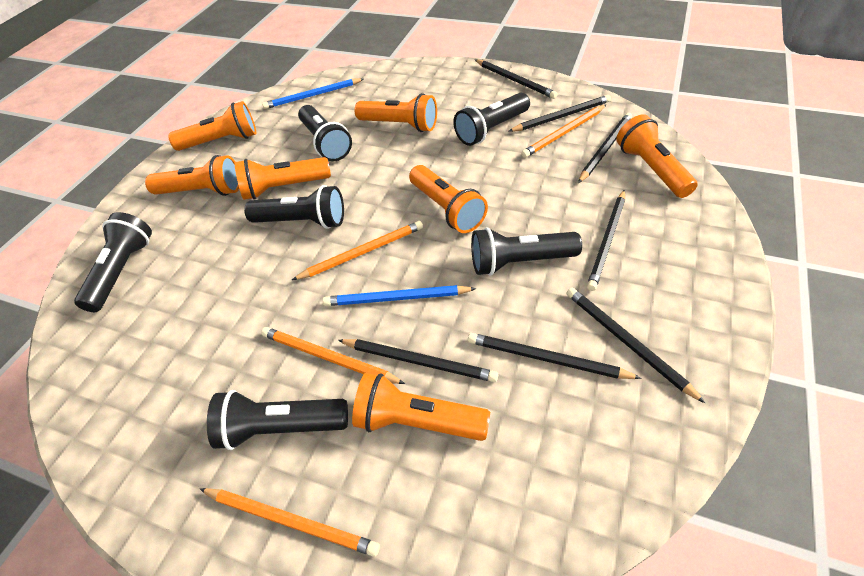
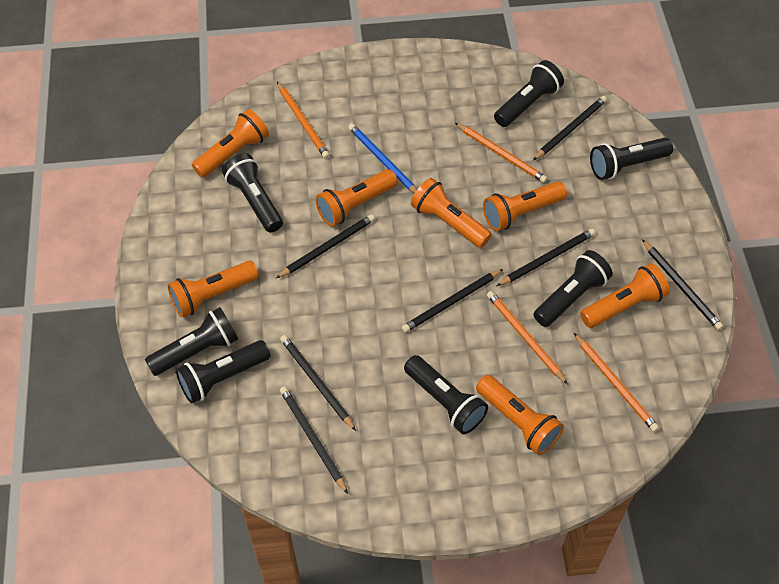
black flashlight: 6 -> 7
blue pencil: 2 -> 1

